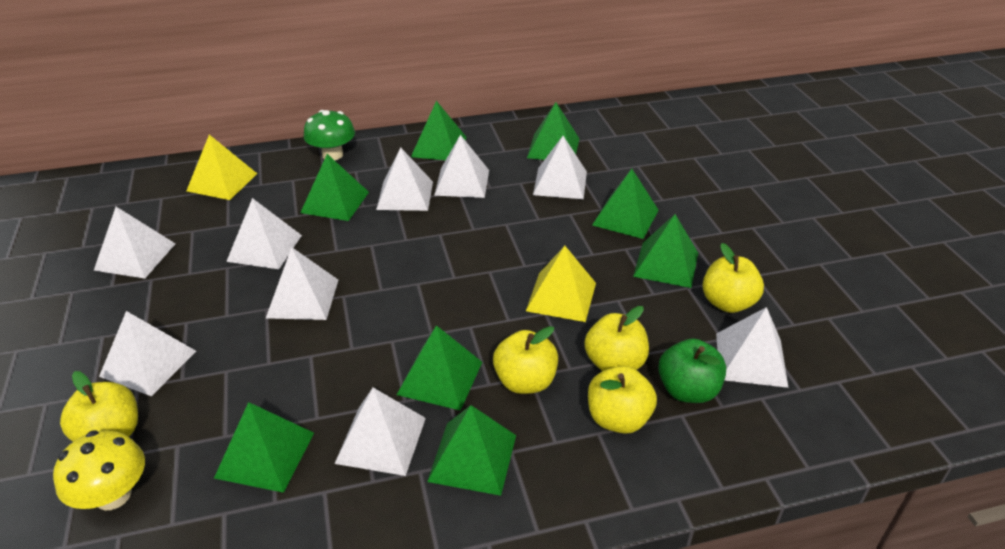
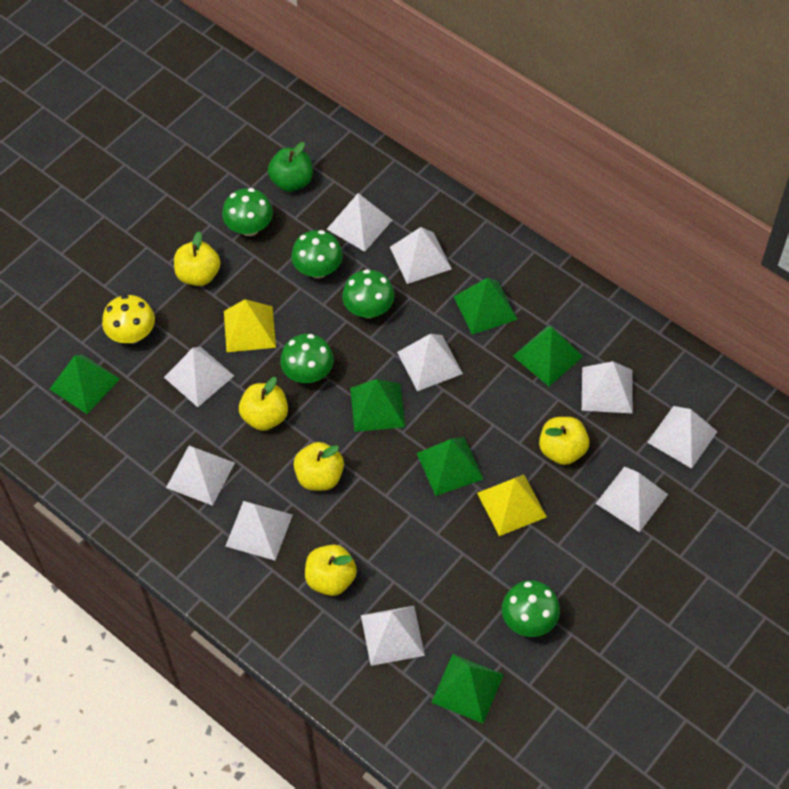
green mushroom: 1 -> 5
green pyramid: 8 -> 6
white pyramid: 9 -> 10

